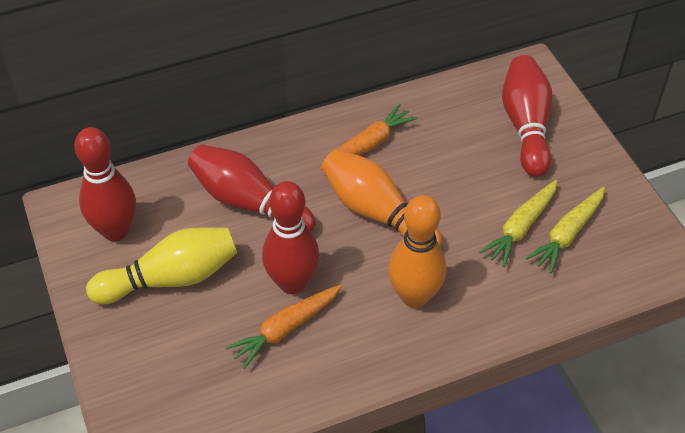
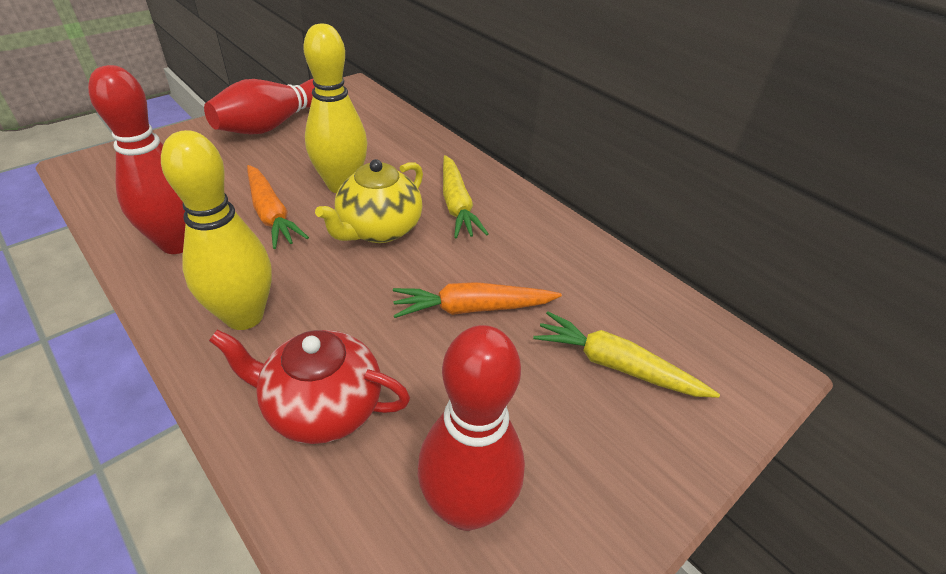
orange bowling pin: 2 -> 0
red bowling pin: 4 -> 3
red teapot: 0 -> 1
yellow bowling pin: 1 -> 2
yellow teapot: 0 -> 1

